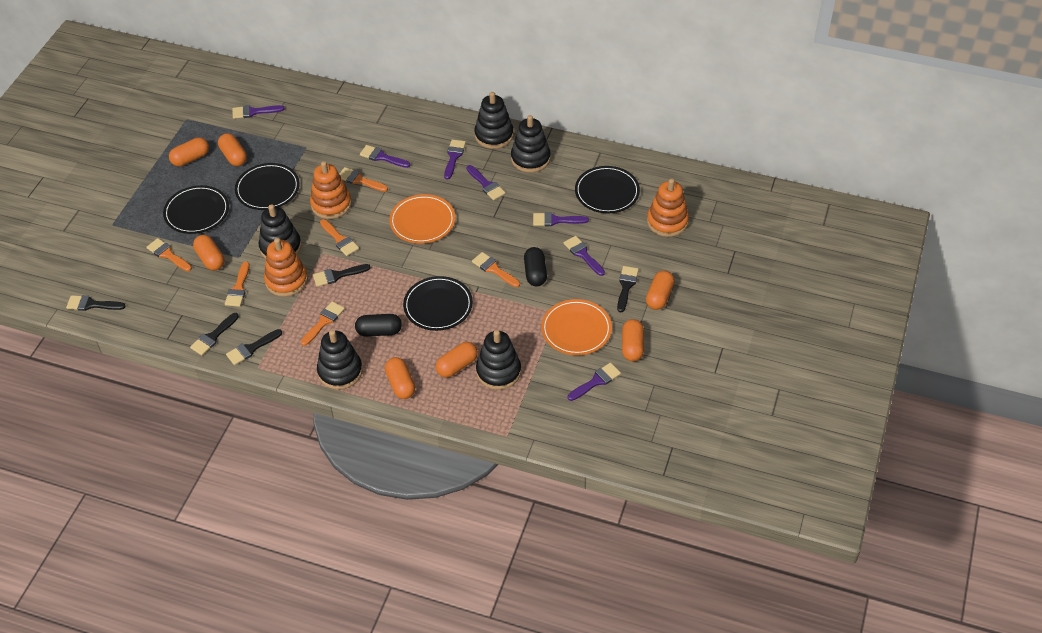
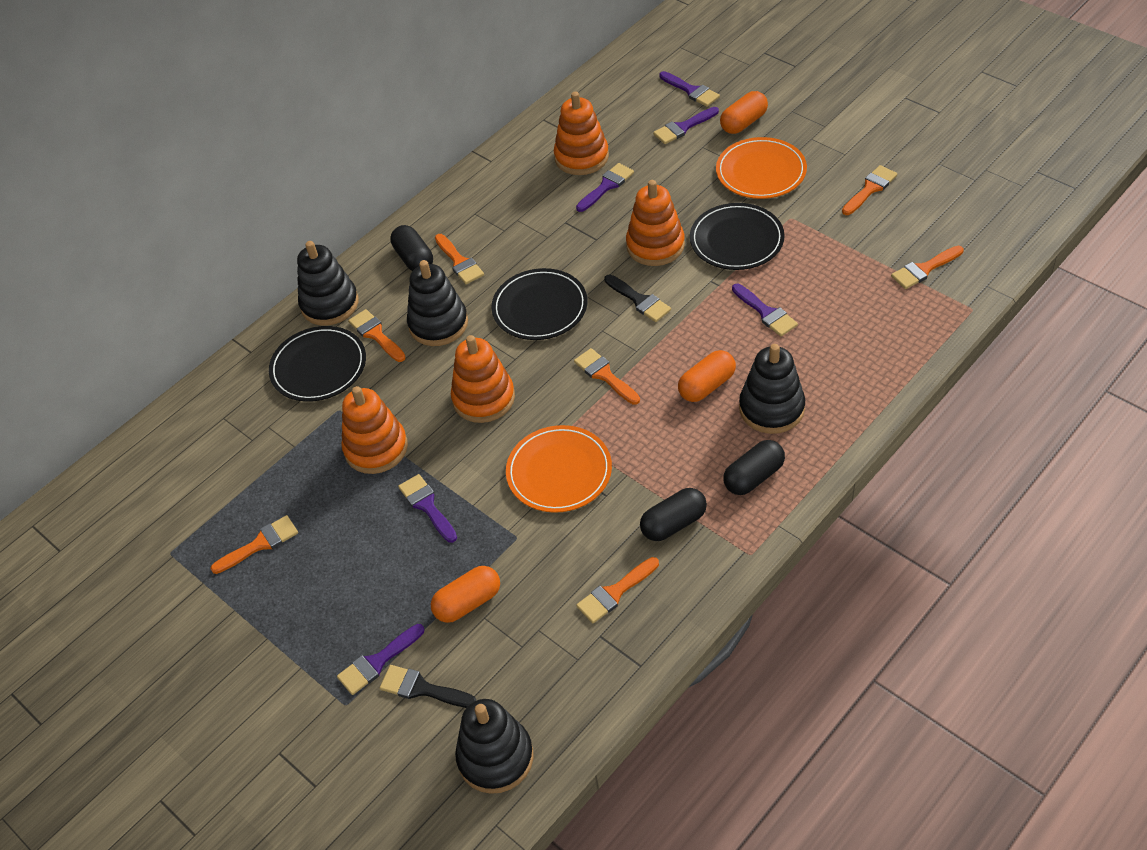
black brush: 5 -> 2
black capsule: 2 -> 3
black plate: 4 -> 3
black stacking toy: 5 -> 4
orange brush: 6 -> 7
orange capsule: 7 -> 3
orange stacking toy: 3 -> 4
purple brush: 7 -> 6

